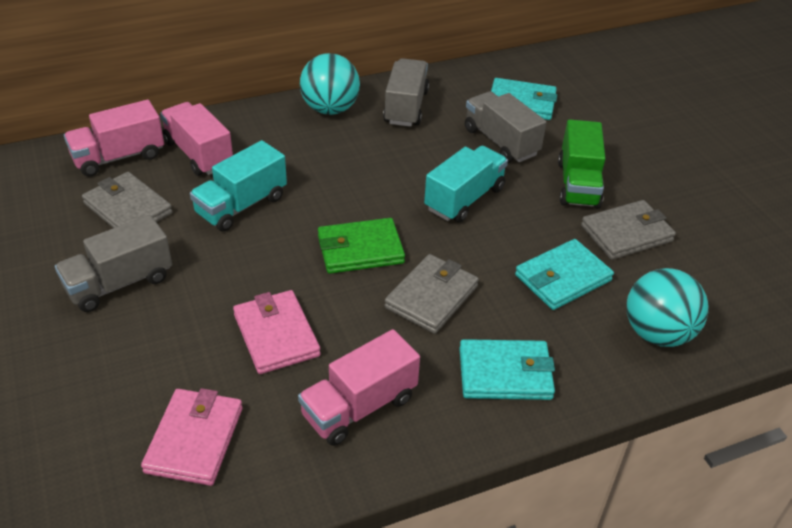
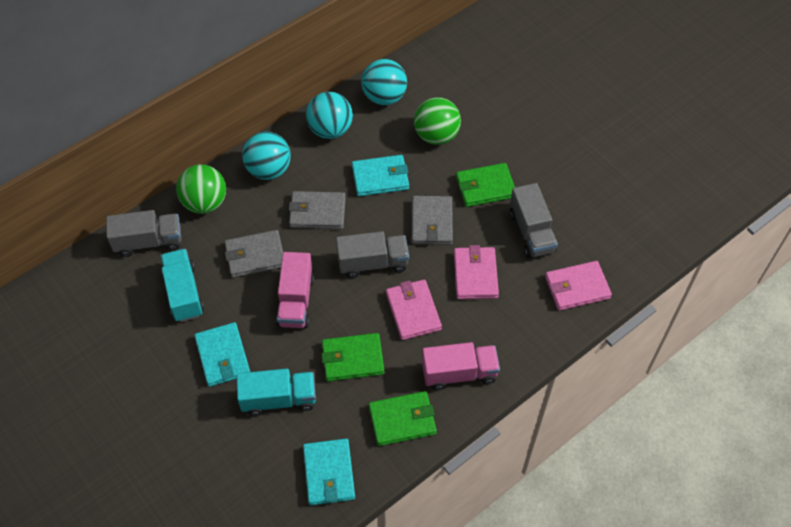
green ball: 0 -> 2
green truck: 1 -> 0
green wallet: 1 -> 3
pink truck: 3 -> 2
pink wallet: 2 -> 3
turquoise ball: 2 -> 3

